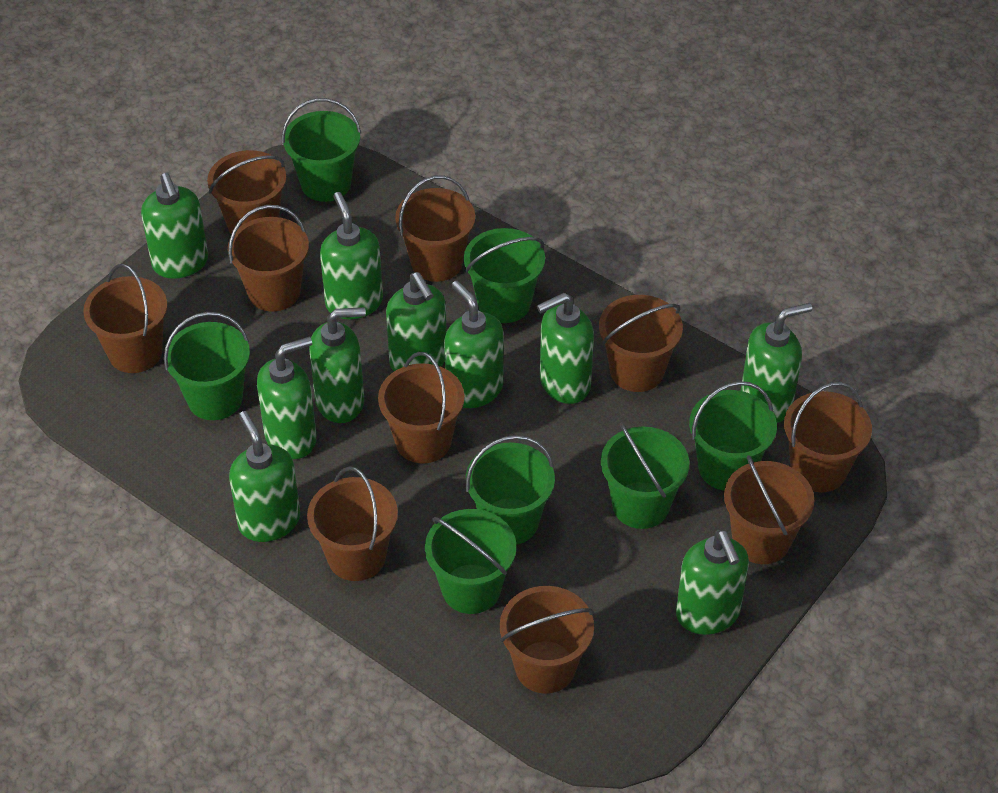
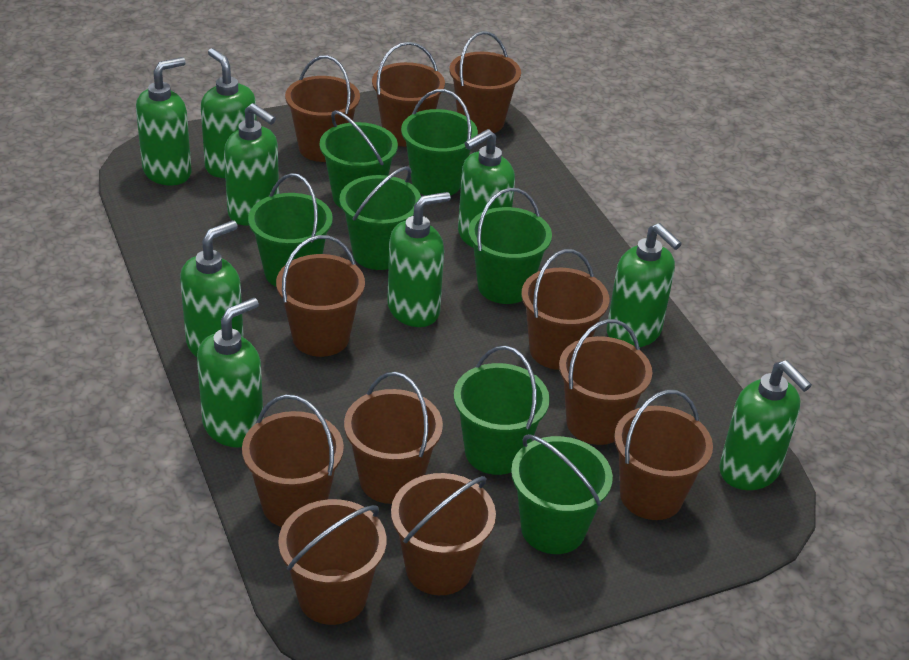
brown bucket: 10 -> 11
green soap dispenser: 10 -> 9

